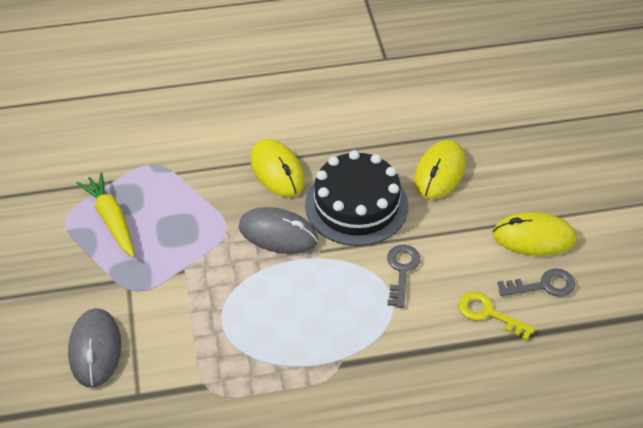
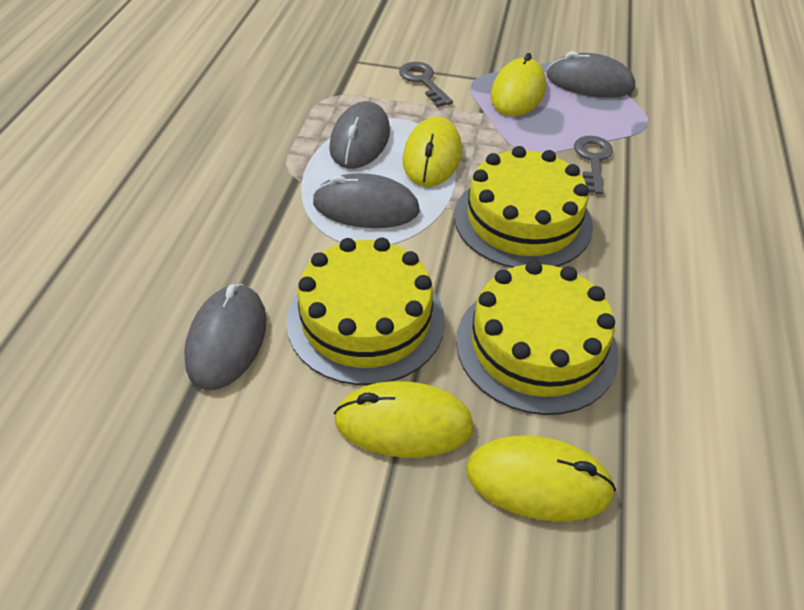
black cake: 1 -> 0
grey mouse: 2 -> 4
yellow cake: 0 -> 3
yellow carrot: 1 -> 0
yellow key: 1 -> 0
yellow mouse: 3 -> 4

